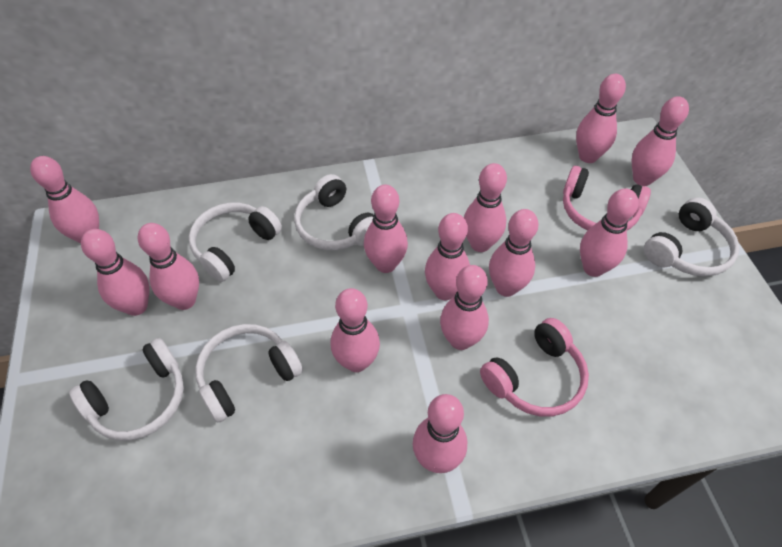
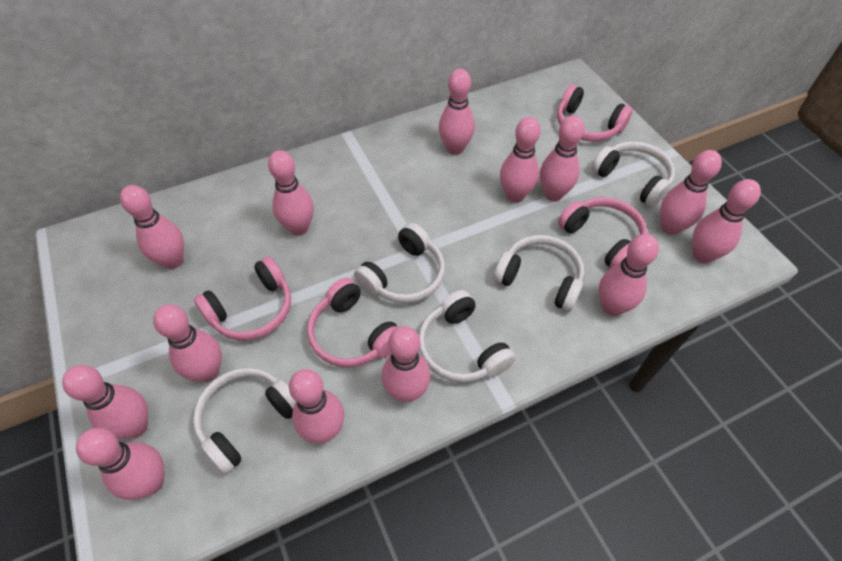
pink headphones: 2 -> 4

